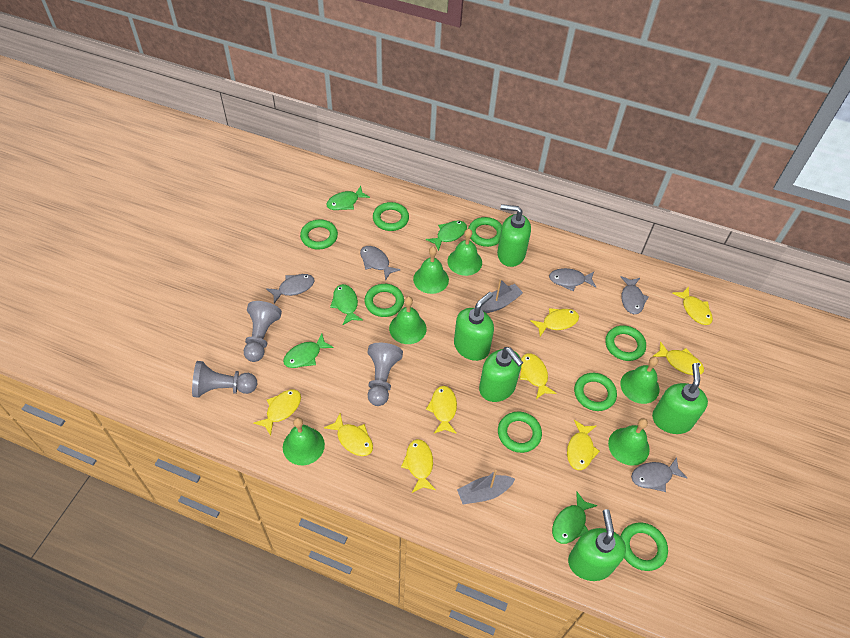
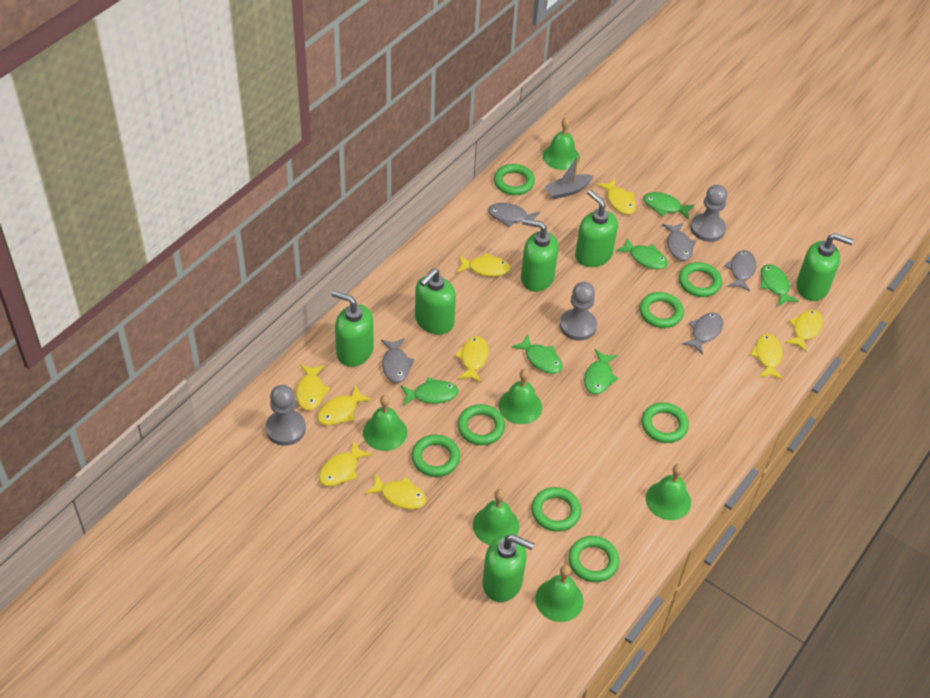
green fish: 5 -> 6
green soap dispenser: 5 -> 6
grey boat: 2 -> 1

